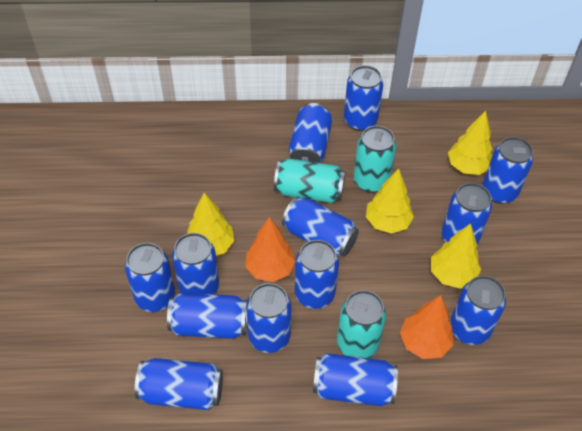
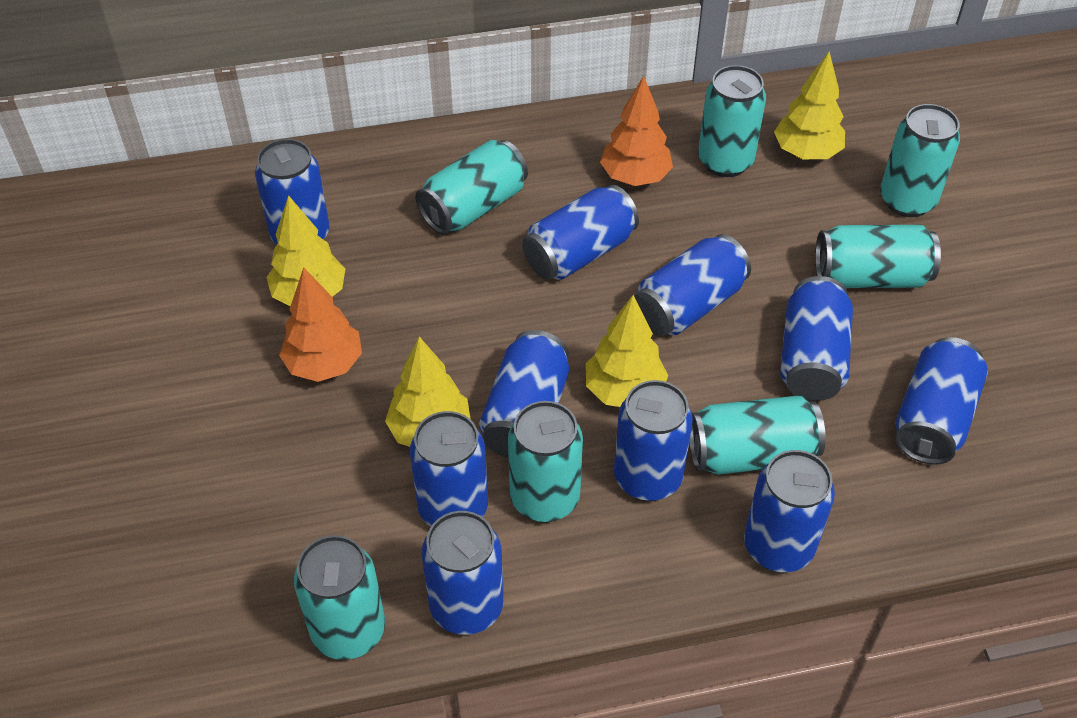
blue can: 13 -> 10
turquoise can: 3 -> 7

